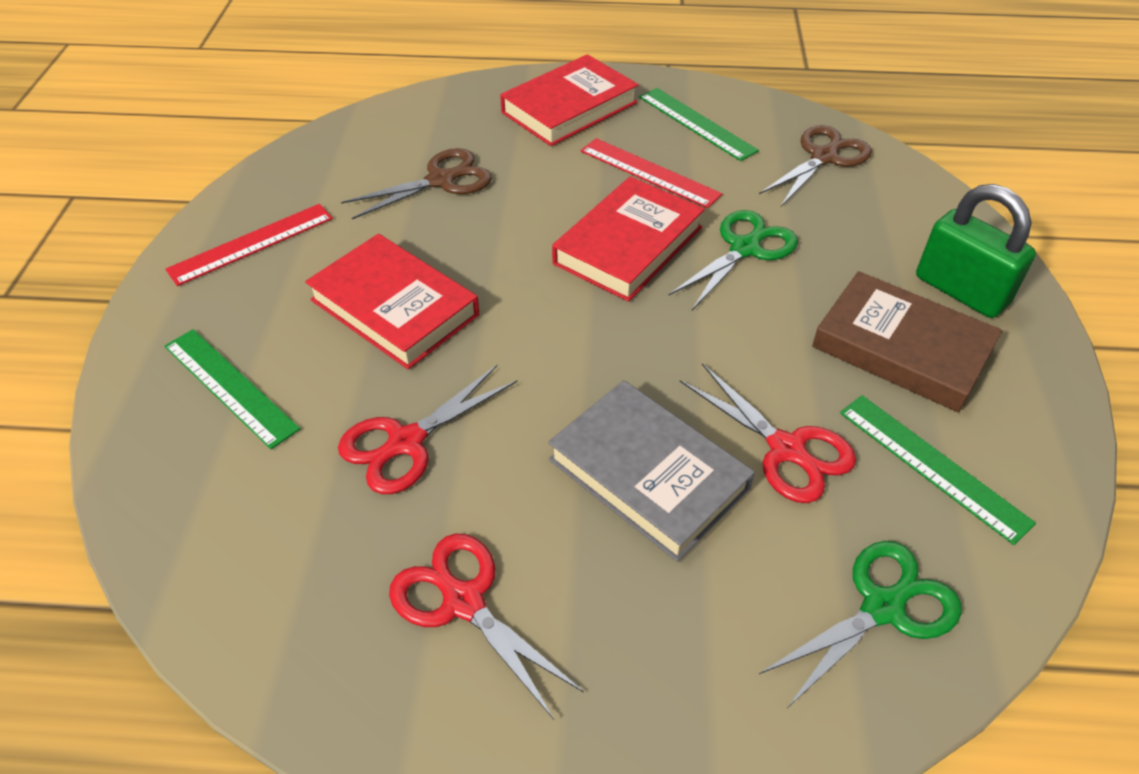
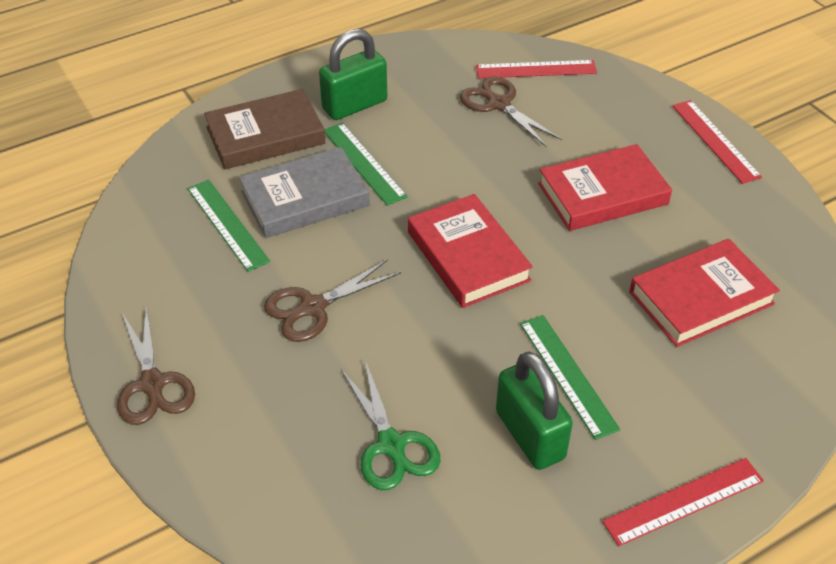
brown scissors: 2 -> 3
green padlock: 1 -> 2
green scissors: 2 -> 1
red ruler: 2 -> 3
red scissors: 3 -> 0

